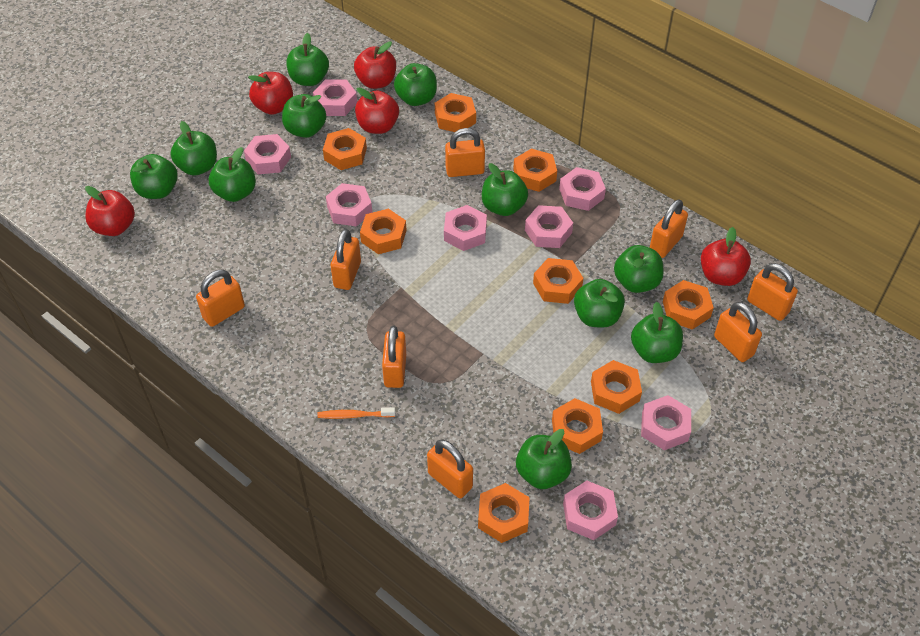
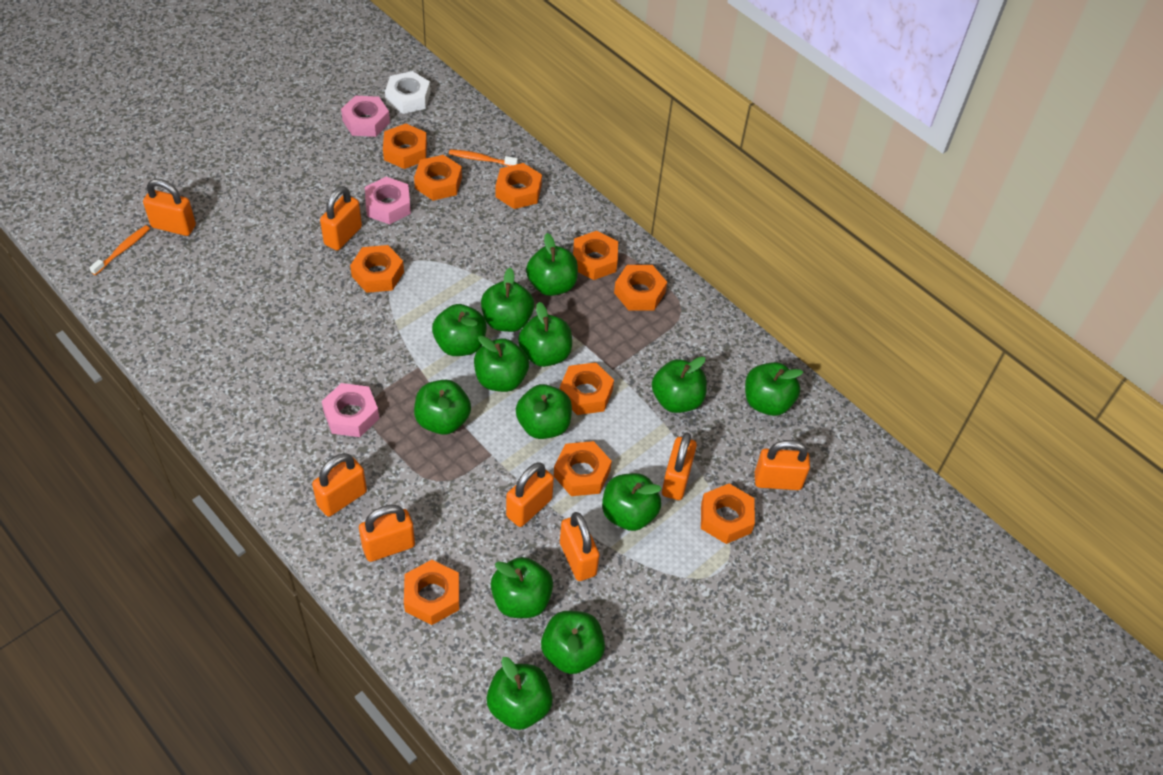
green apple: 11 -> 13
orange nut: 9 -> 10
orange toothbrush: 1 -> 2
pink nut: 8 -> 3
red apple: 5 -> 0
white nut: 0 -> 1

